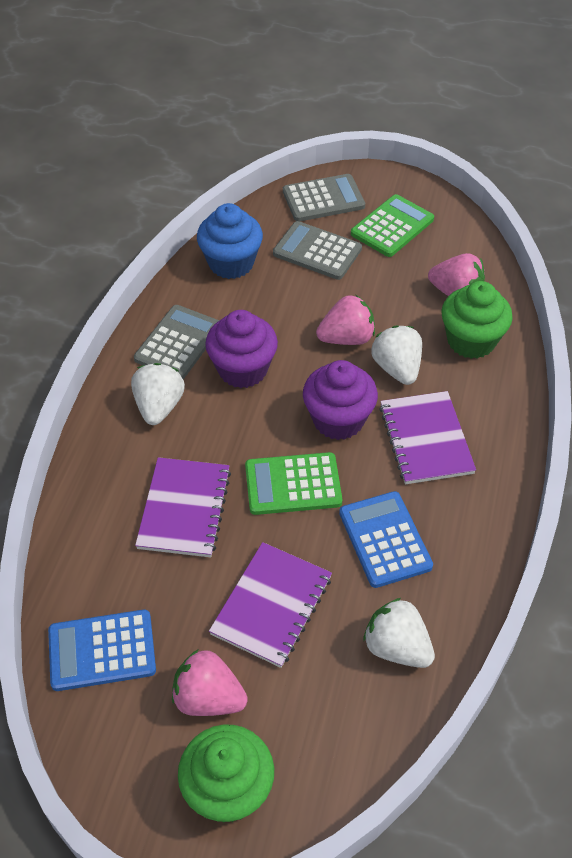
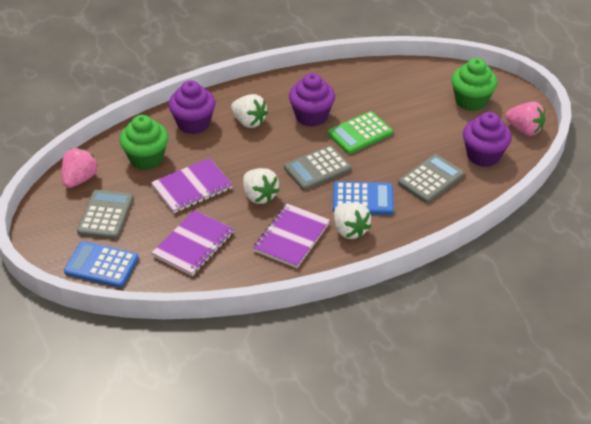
blue cupcake: 1 -> 0
green calculator: 2 -> 1
pink strawberry: 3 -> 2
purple cupcake: 2 -> 3

